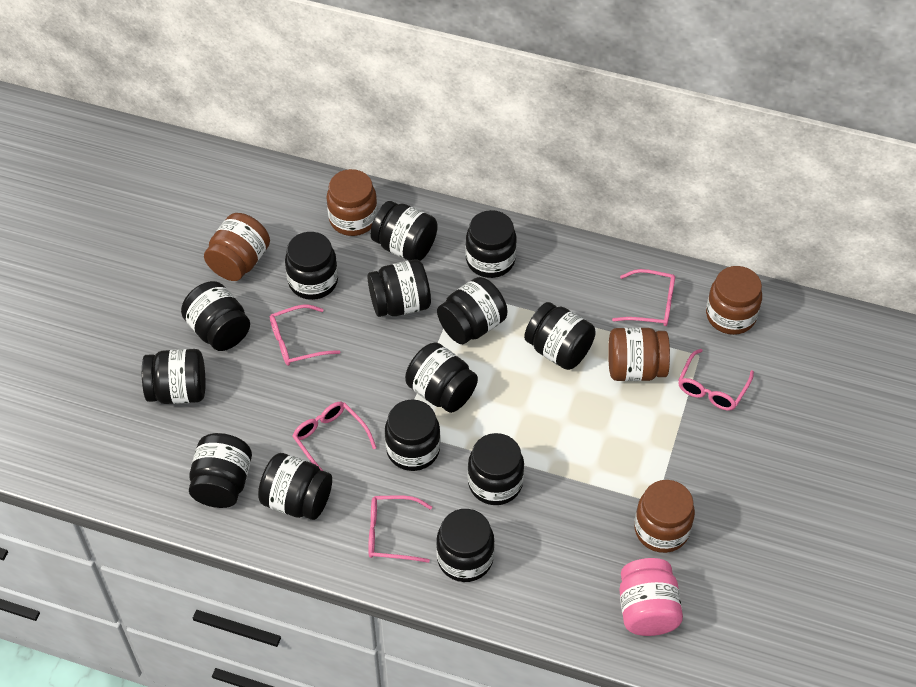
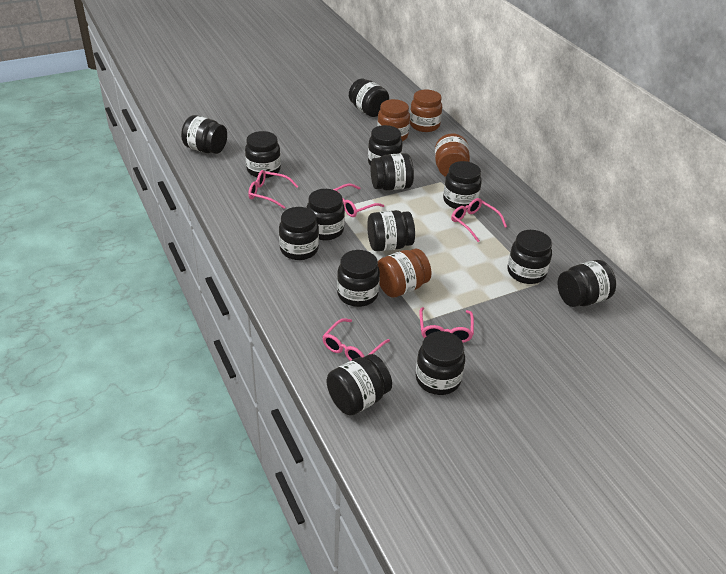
brown jar: 5 -> 4
pink jar: 1 -> 0

